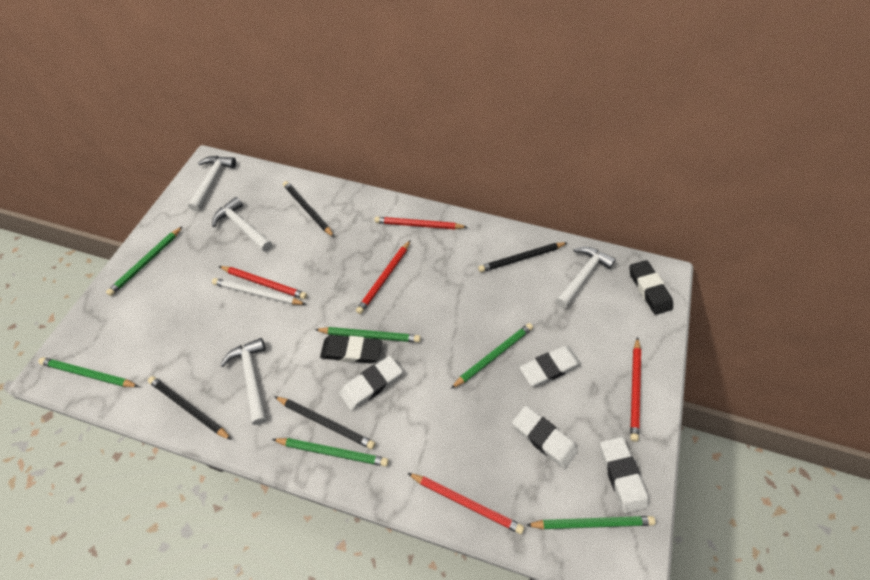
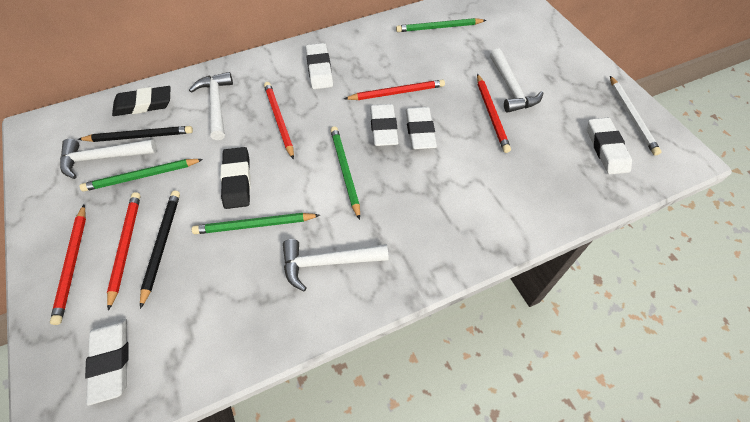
black pencil: 4 -> 2
green pencil: 6 -> 4
white eraser: 4 -> 5

